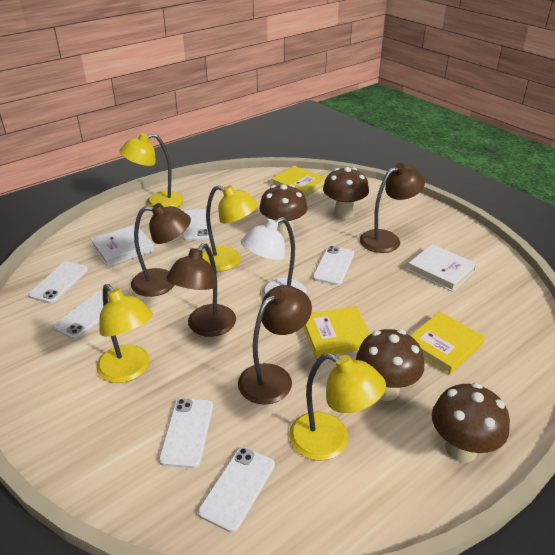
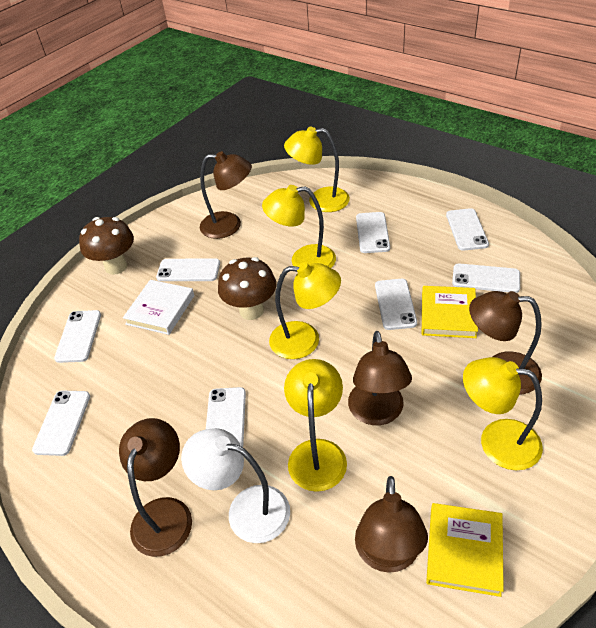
brown lamp: 4 -> 5
brown mushroom: 4 -> 2
white book: 2 -> 1
white phone: 6 -> 8
yellow book: 3 -> 2
yellow lamp: 4 -> 5

